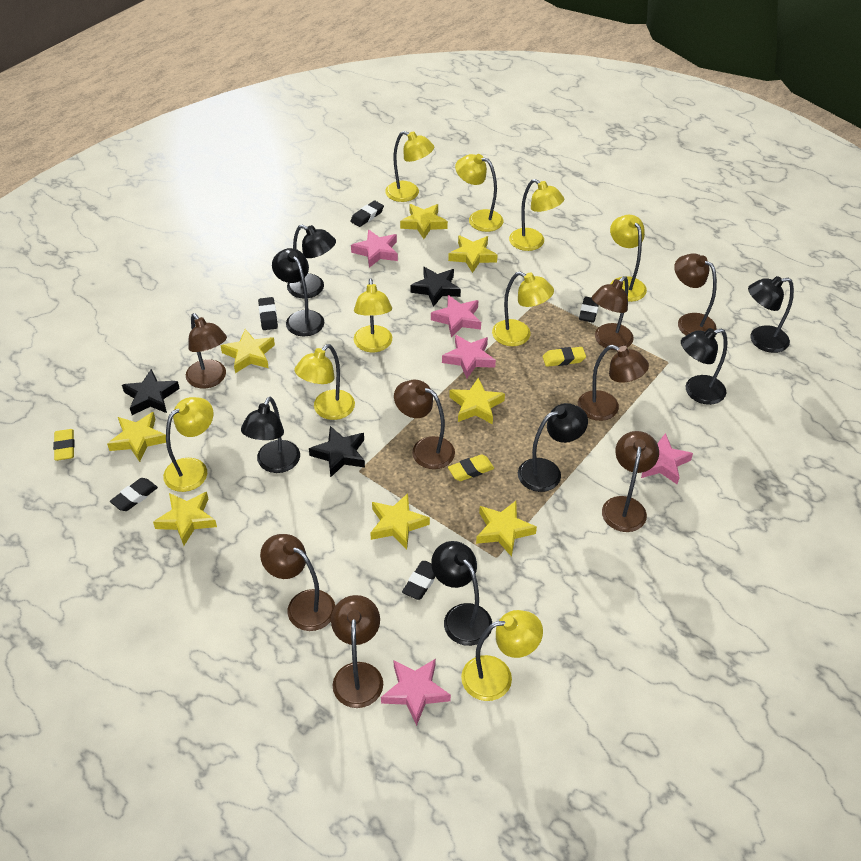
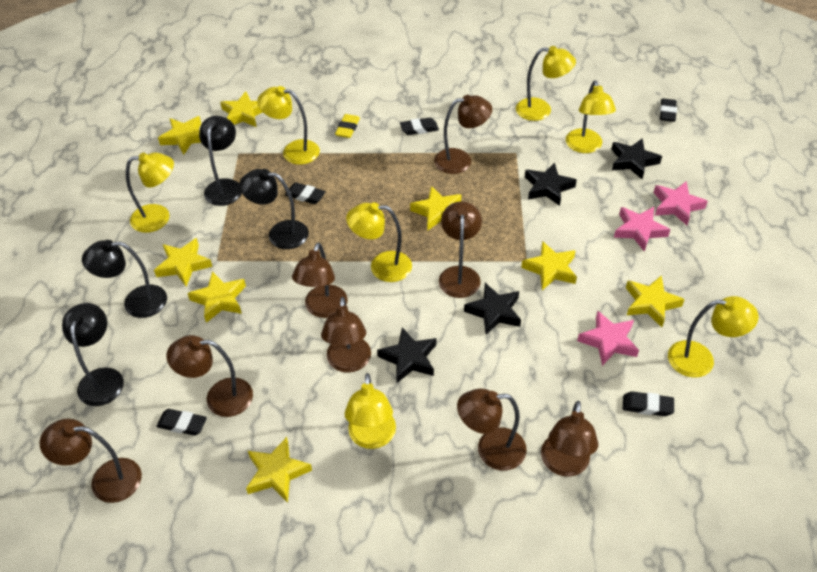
black lamp: 7 -> 4
black star: 3 -> 4
pink star: 5 -> 3
yellow eraser: 3 -> 1
yellow lamp: 9 -> 7

